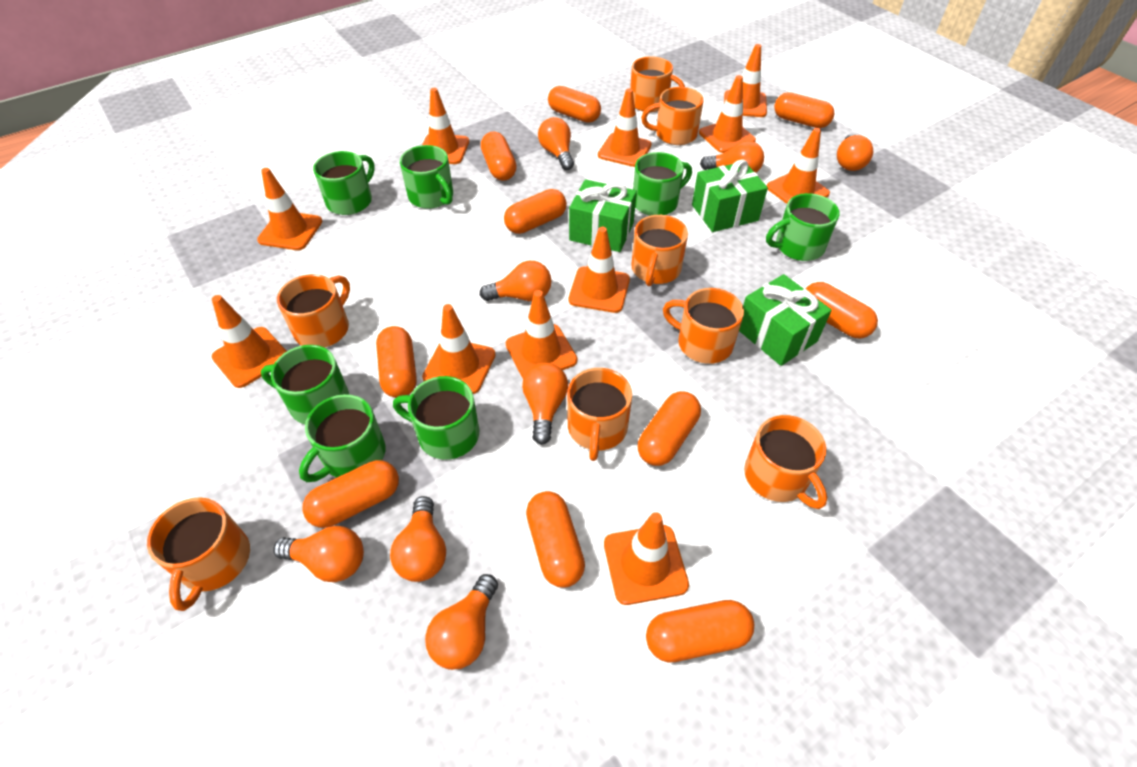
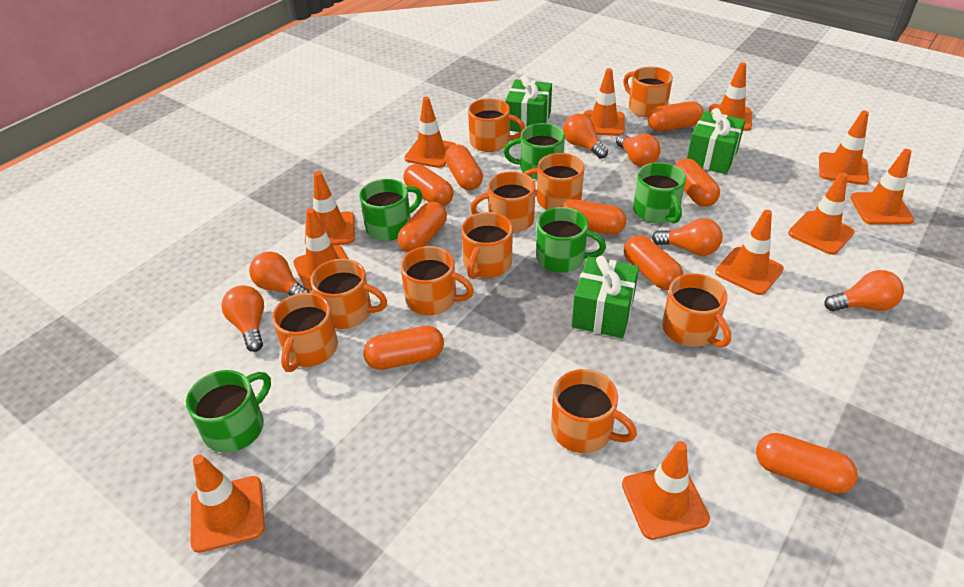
green mug: 7 -> 5
orange capsule: 10 -> 9
orange light bulb: 8 -> 6
orange mug: 8 -> 10

